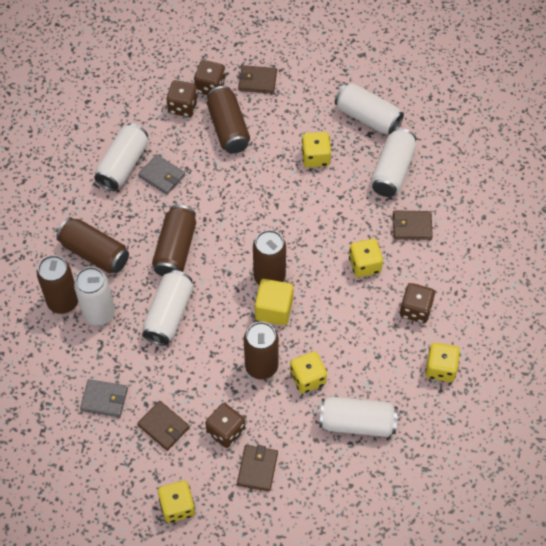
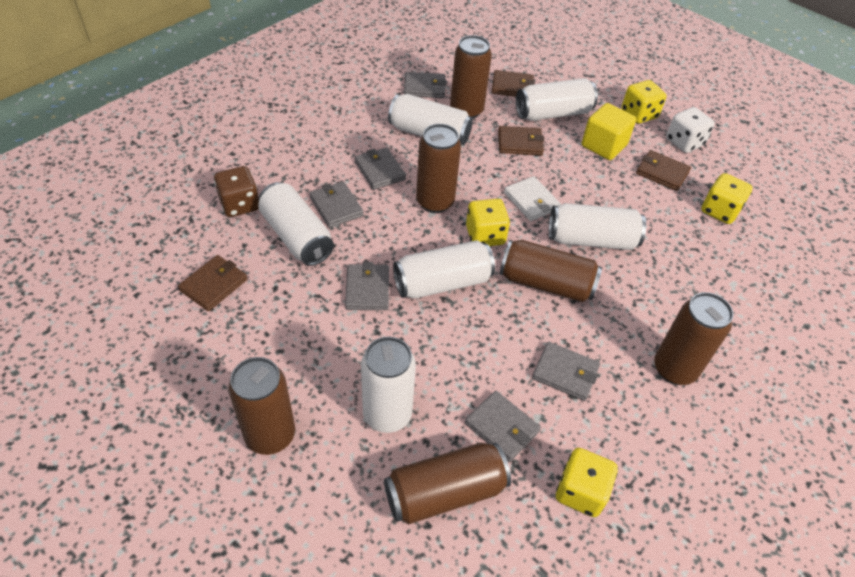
brown dice: 4 -> 1
grey wallet: 2 -> 6
white dice: 0 -> 1
white wallet: 0 -> 1
yellow dice: 5 -> 4

